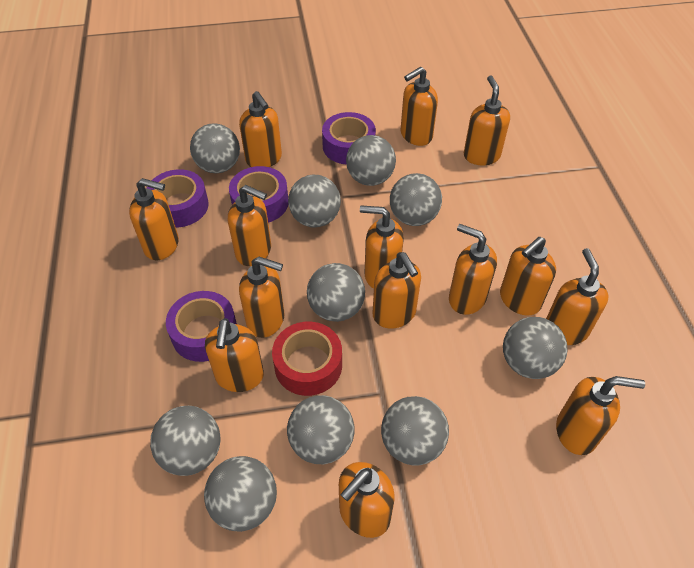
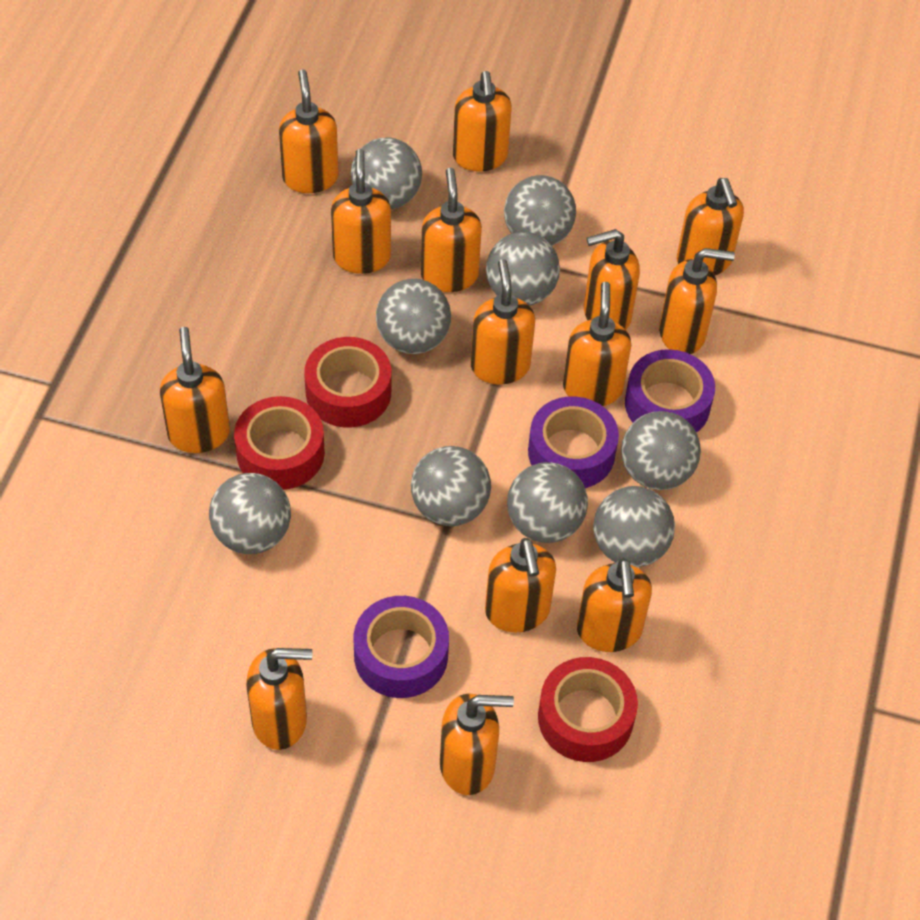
grey ball: 10 -> 9
purple tape: 4 -> 3
red tape: 1 -> 3

